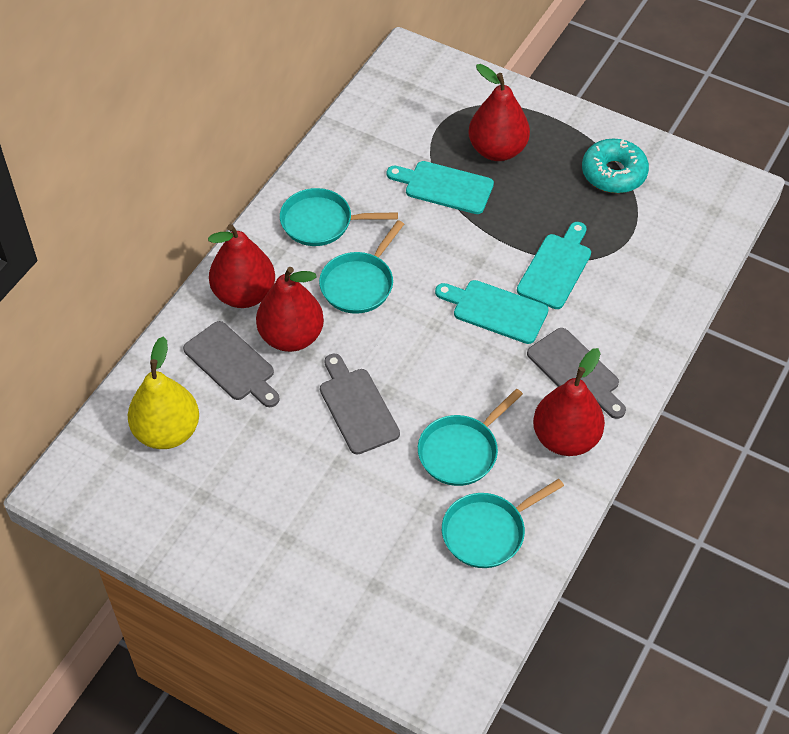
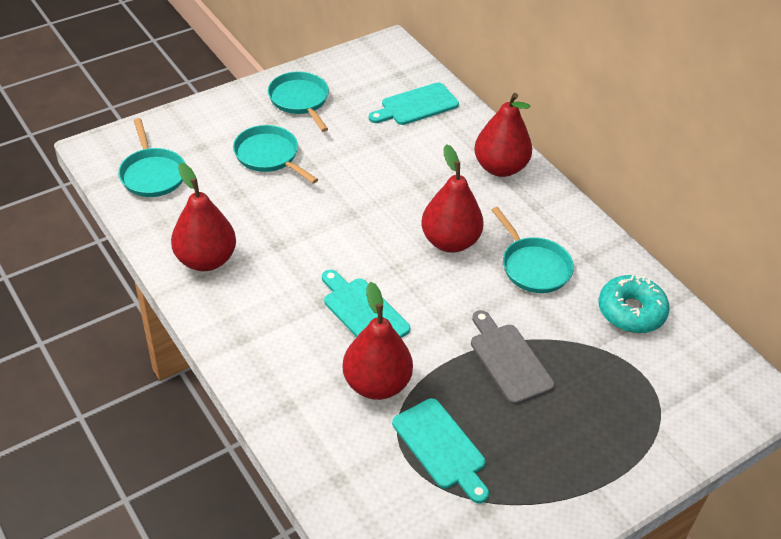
grey cutting board: 3 -> 1
yellow pear: 1 -> 0

